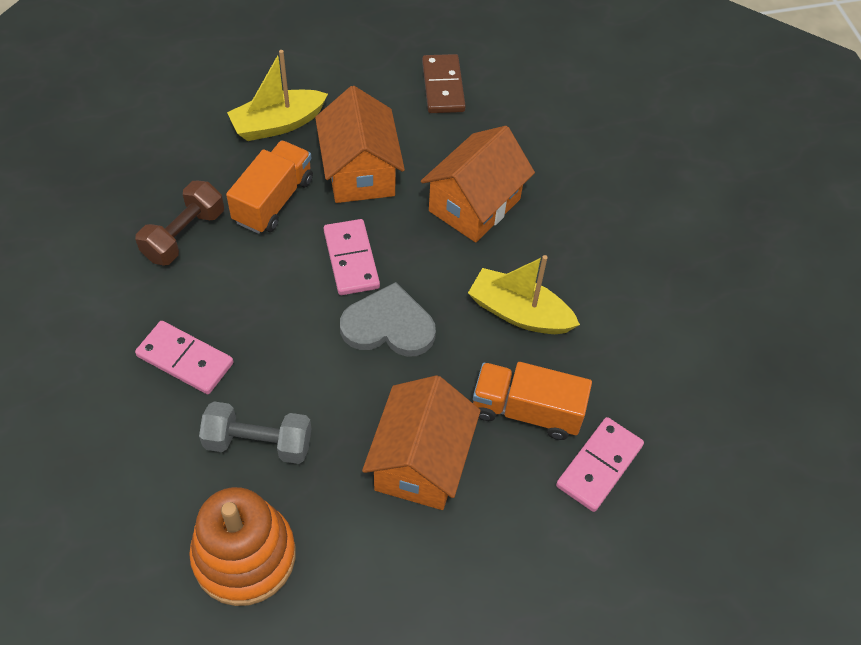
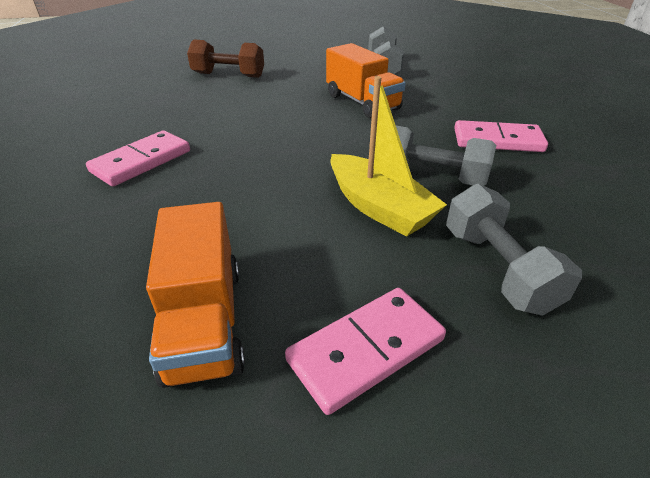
brown domino: 1 -> 0
grey dumbbell: 1 -> 3
grey heart: 1 -> 0
orange house: 3 -> 0
orange stacking toy: 1 -> 0
yellow boat: 2 -> 1

